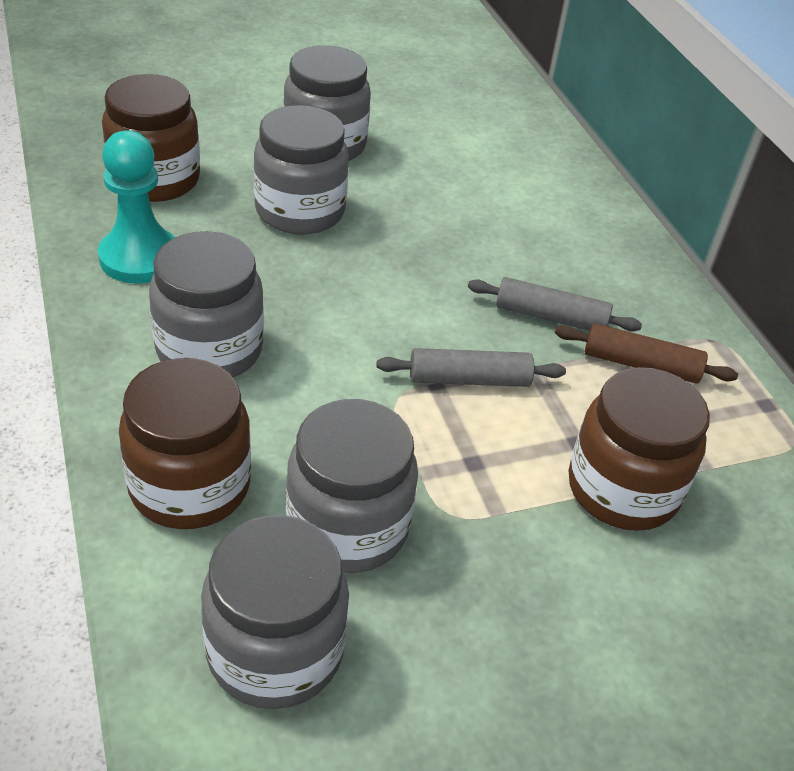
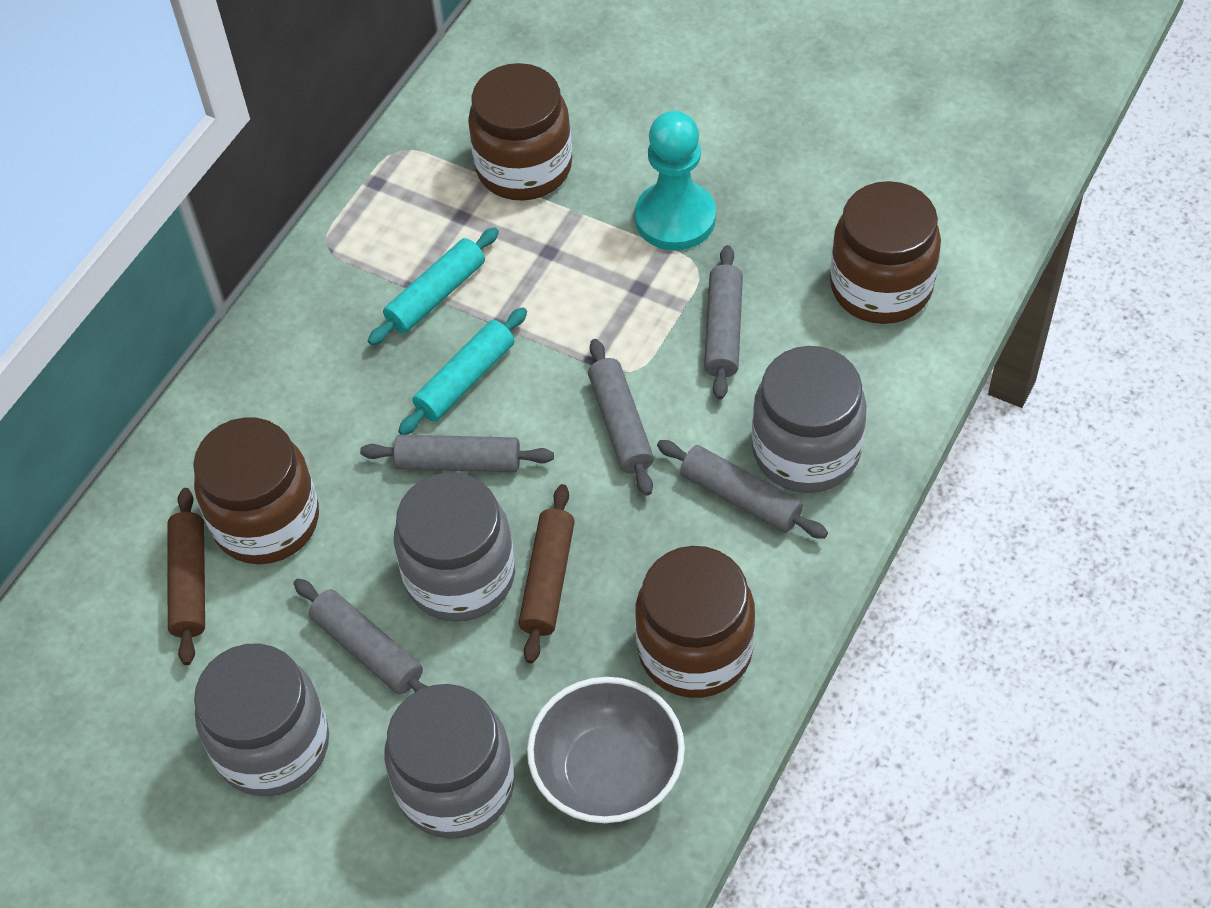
brown jar: 3 -> 4
brown rolling pin: 1 -> 2
grey bowl: 0 -> 1
grey jar: 5 -> 4
grey rolling pin: 2 -> 5
turquoise rolling pin: 0 -> 2

